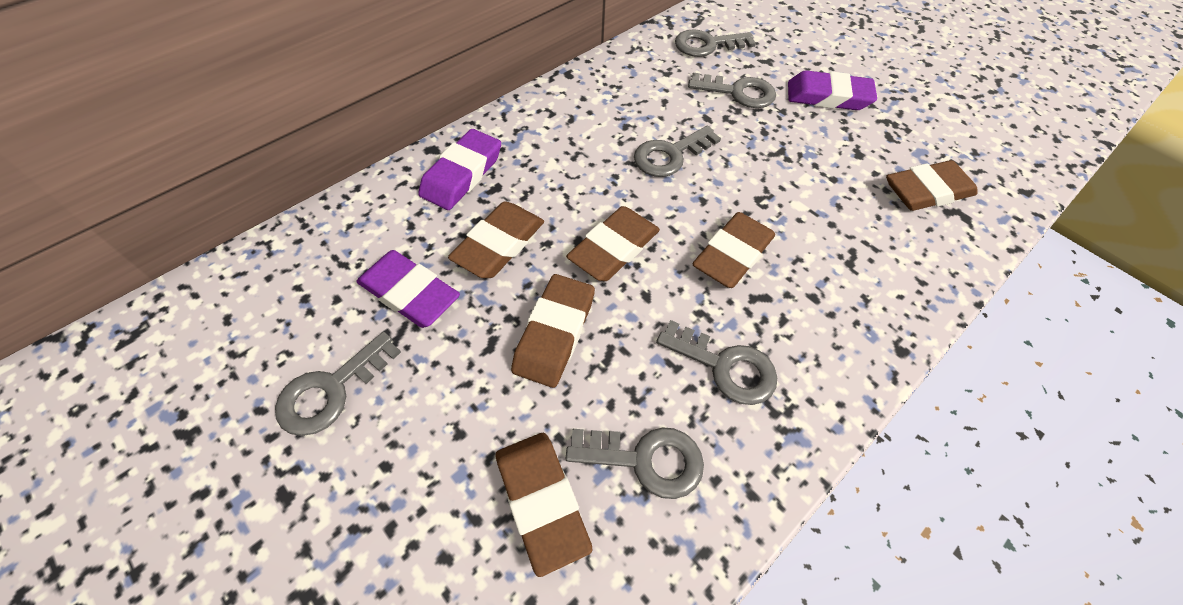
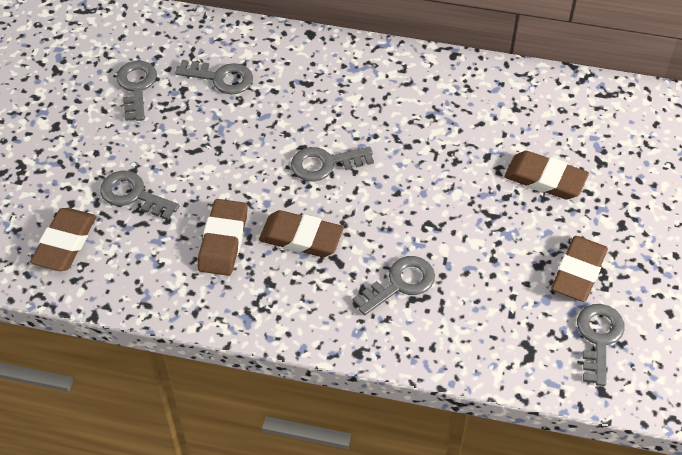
brown eraser: 6 -> 5
purple eraser: 3 -> 0

